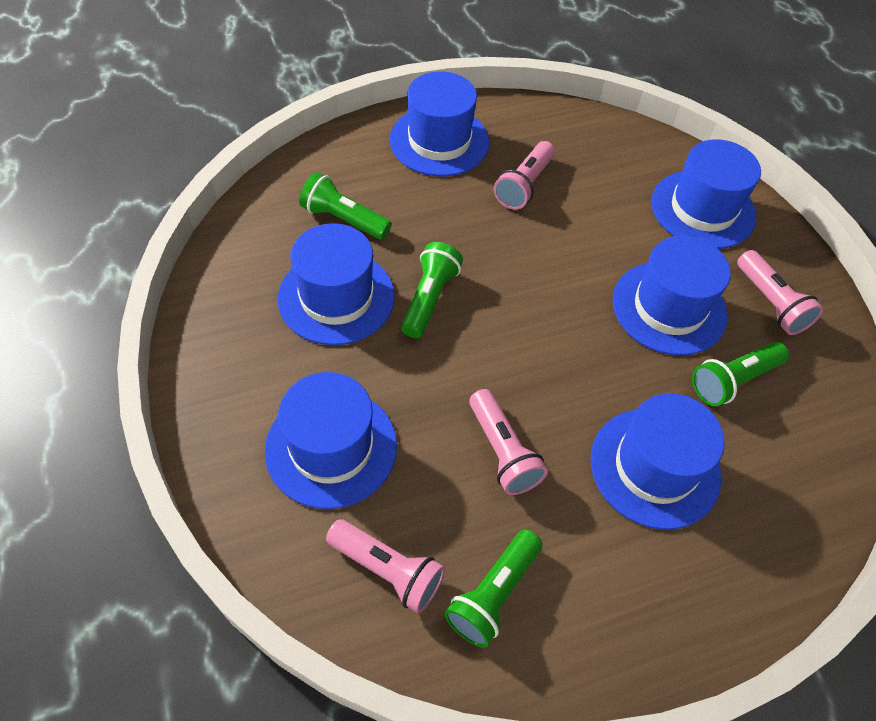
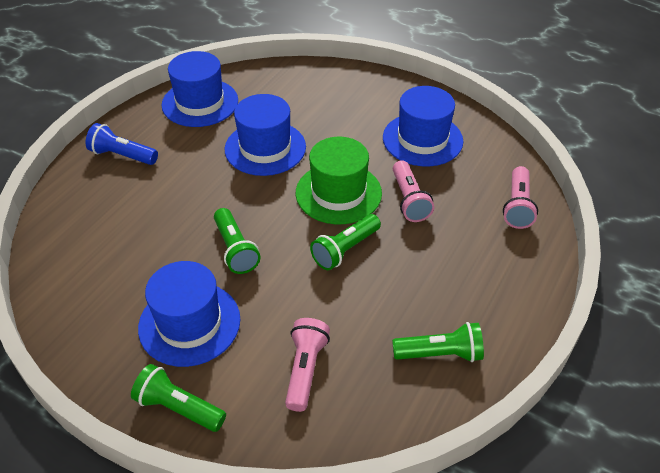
blue flashlight: 0 -> 1
blue hat: 6 -> 4
green hat: 0 -> 1
pink flashlight: 4 -> 3

